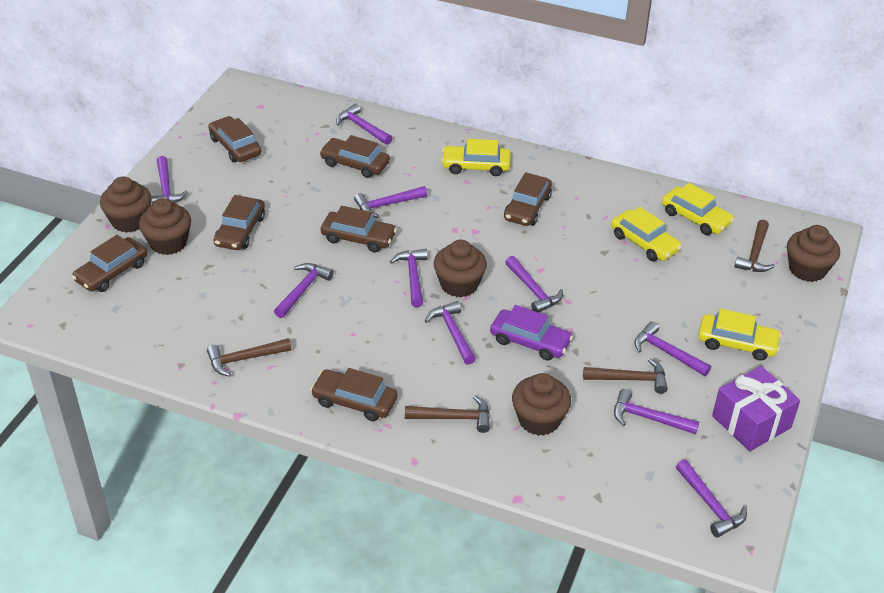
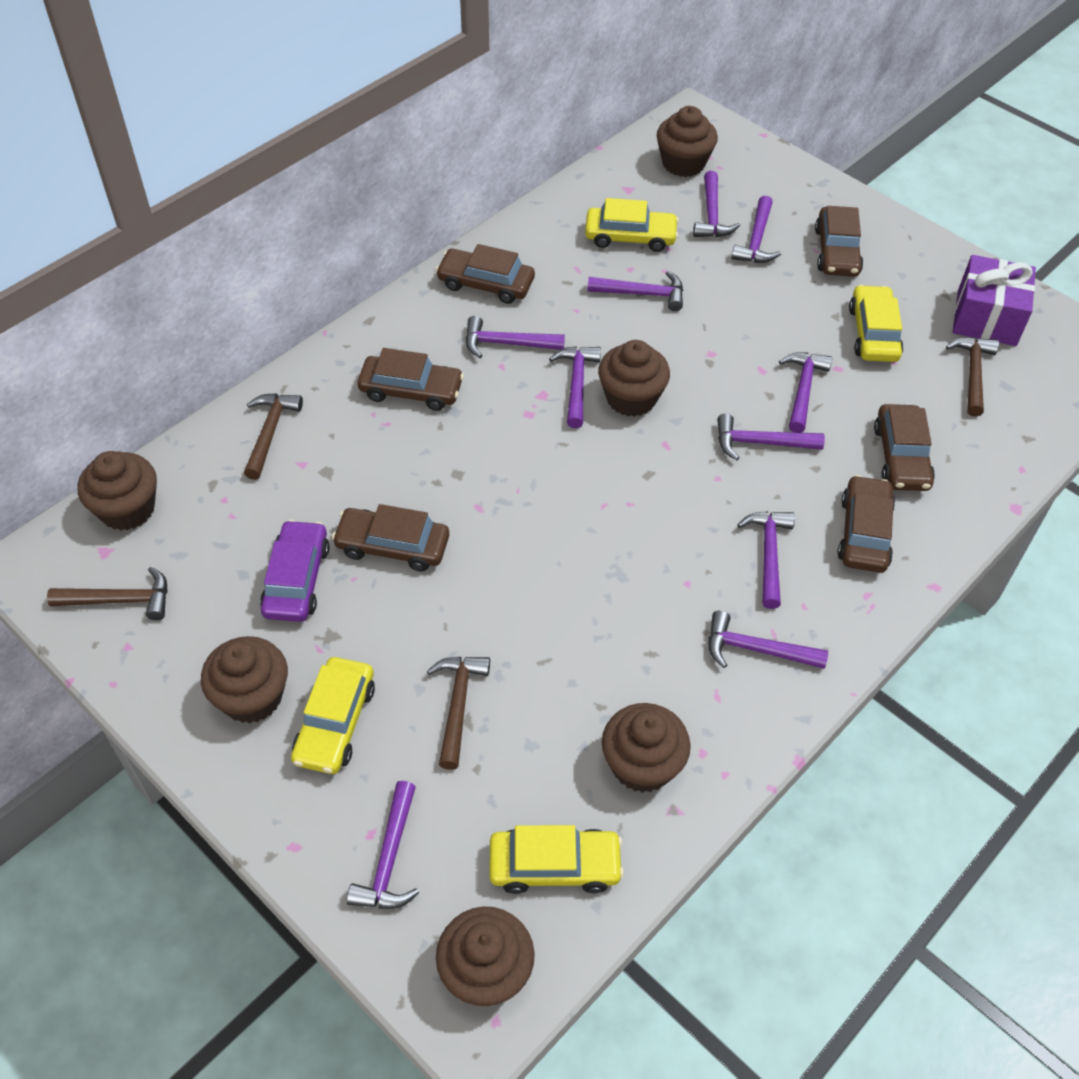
brown car: 7 -> 6
brown cupcake: 5 -> 6

